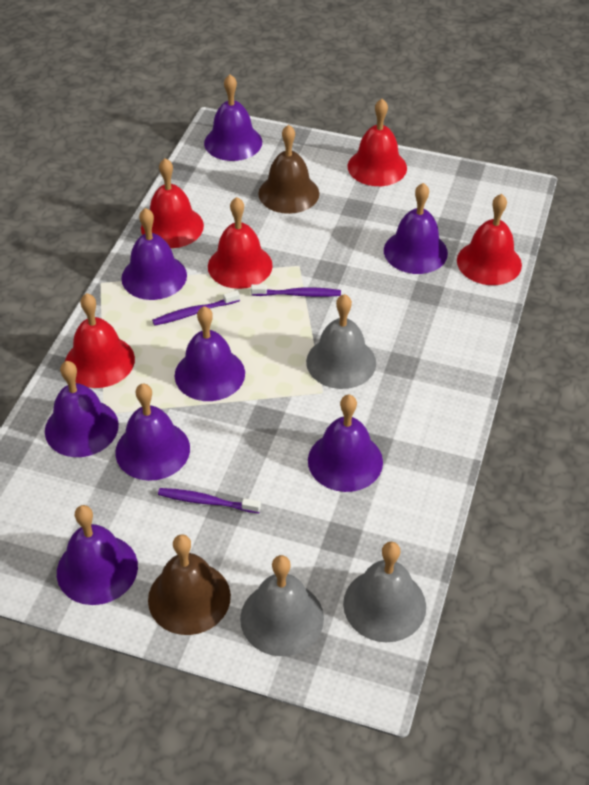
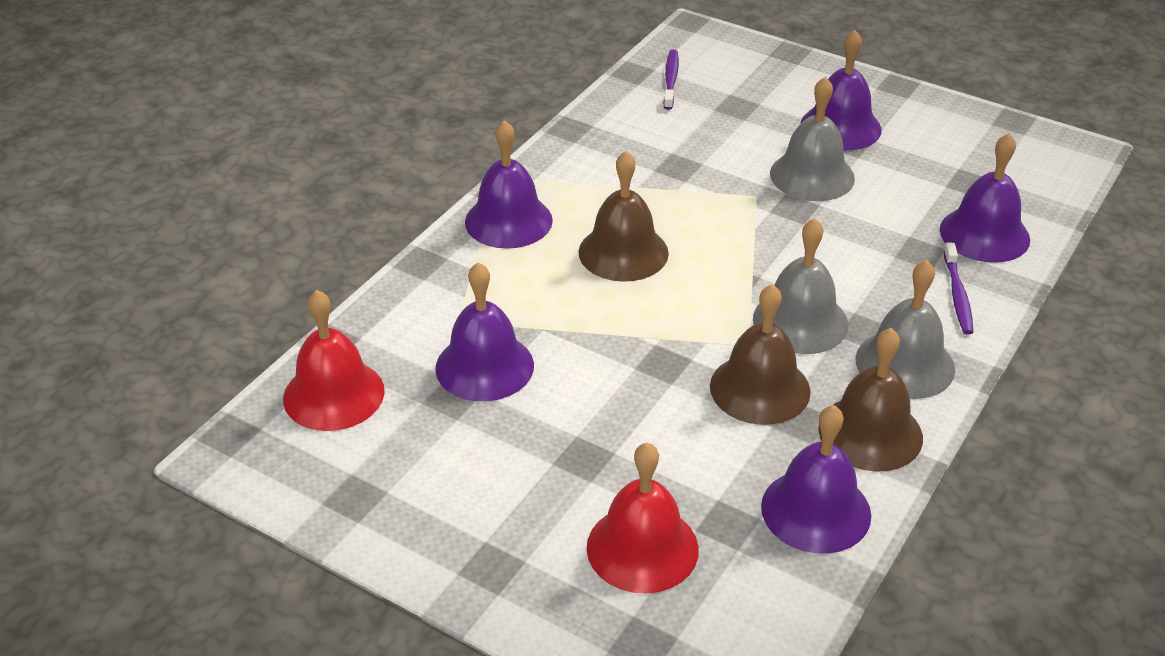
brown bell: 2 -> 3
purple bell: 8 -> 5
purple toothbrush: 3 -> 2
red bell: 5 -> 2

